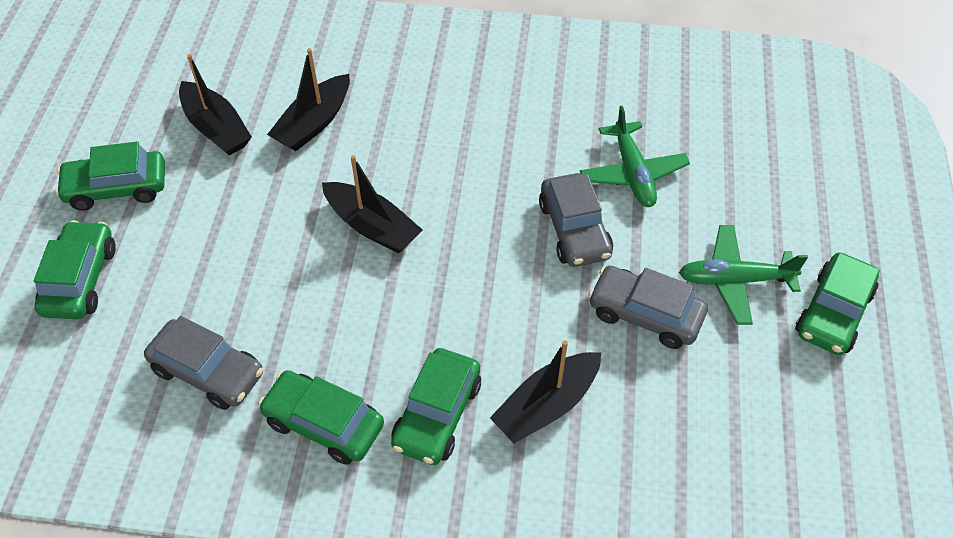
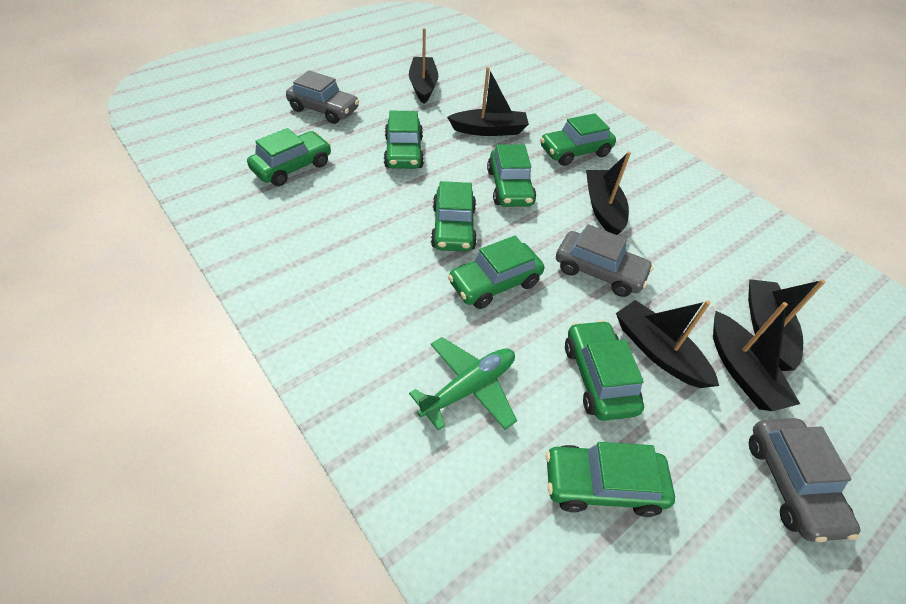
black boat: 4 -> 6
green car: 5 -> 8
green plane: 2 -> 1

